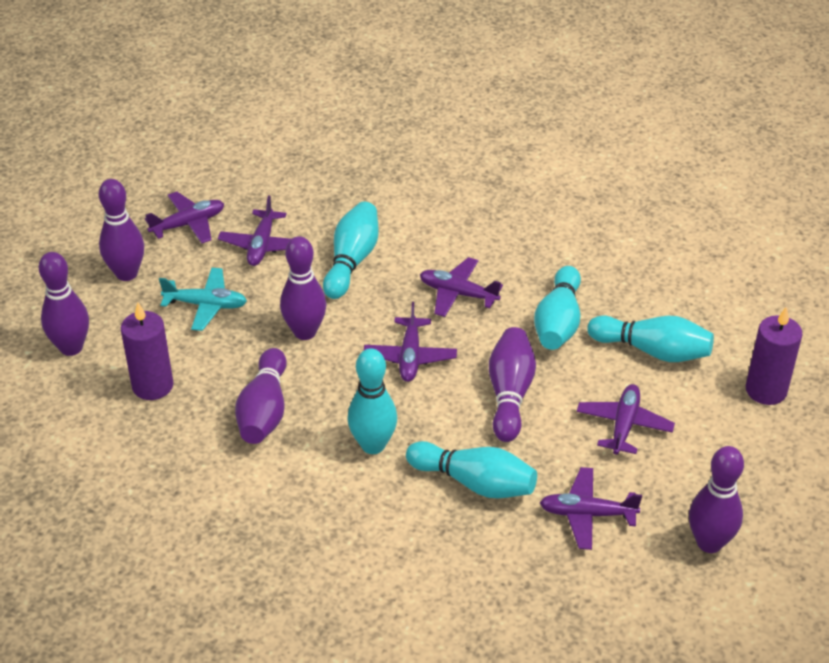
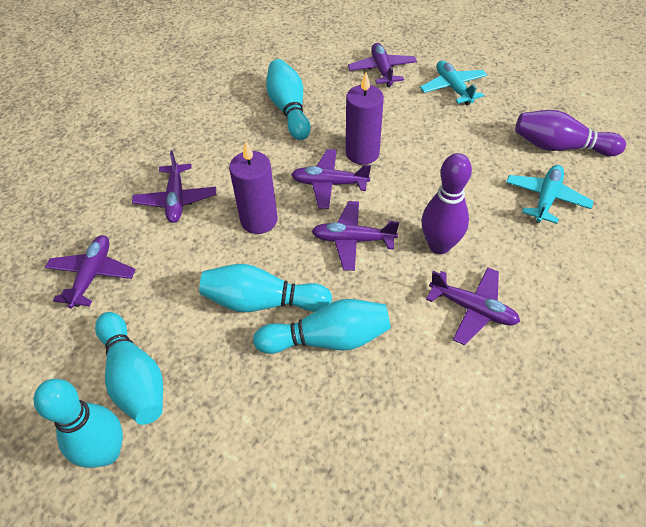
purple bowling pin: 6 -> 2
turquoise plane: 1 -> 2

